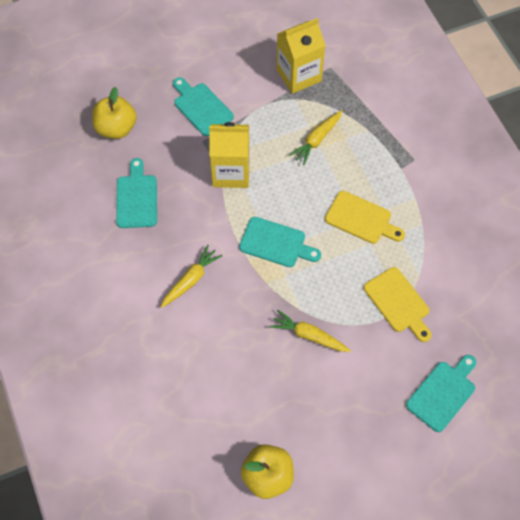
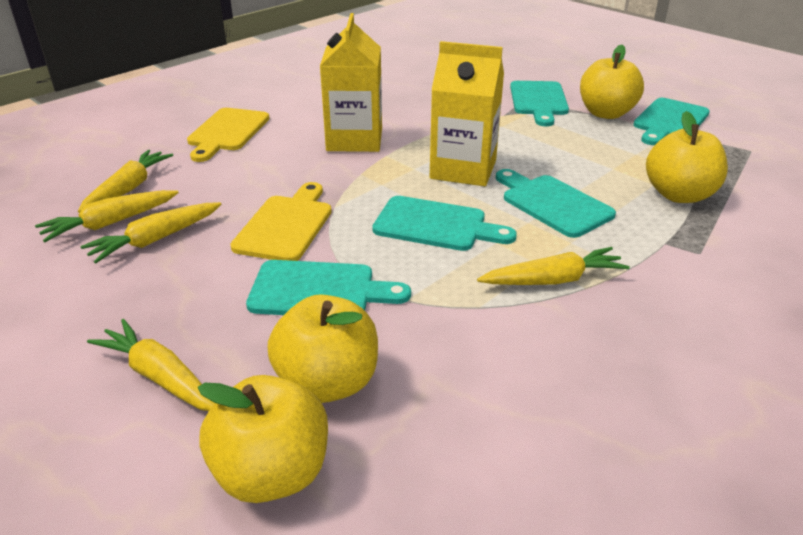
turquoise cutting board: 4 -> 5
yellow apple: 2 -> 4
yellow carrot: 3 -> 5

